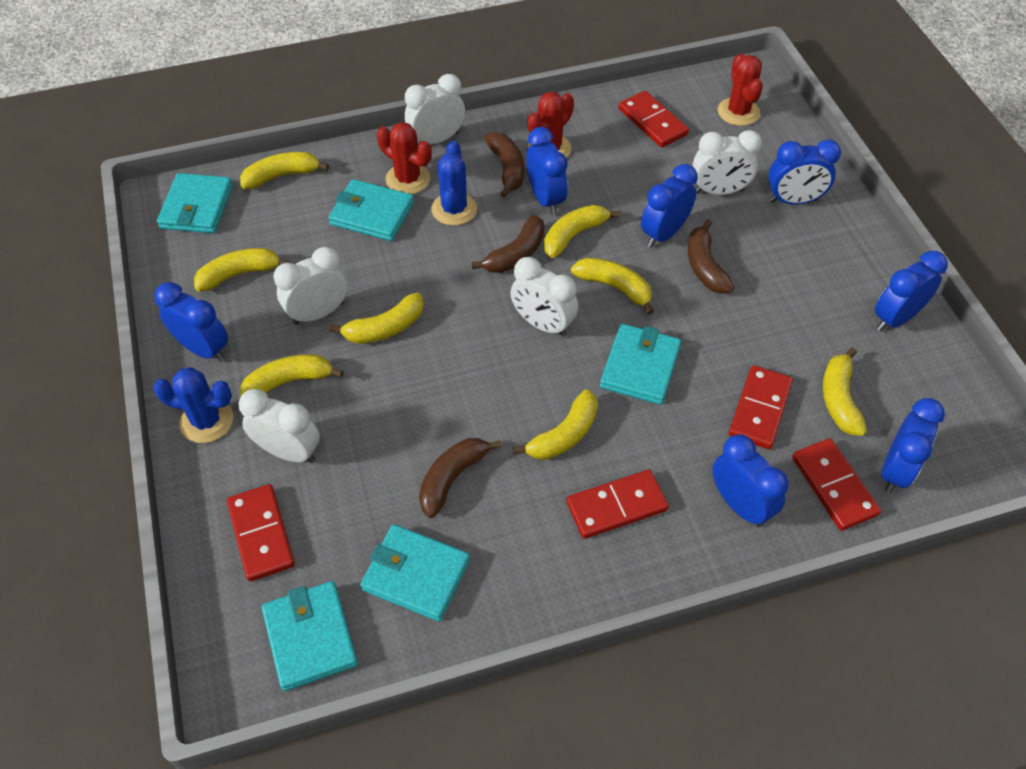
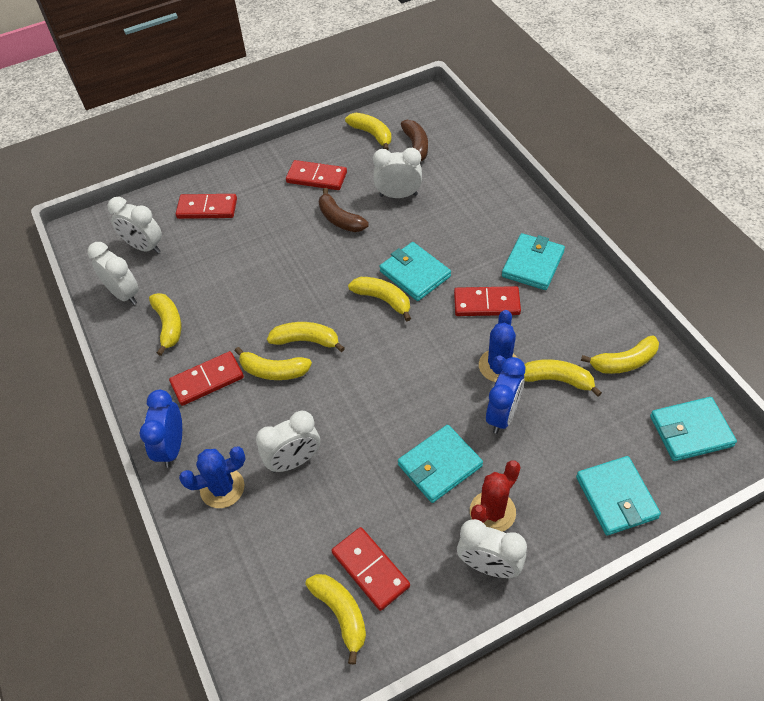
blue clock: 7 -> 2
brown banana: 4 -> 2
red cactus: 3 -> 1

